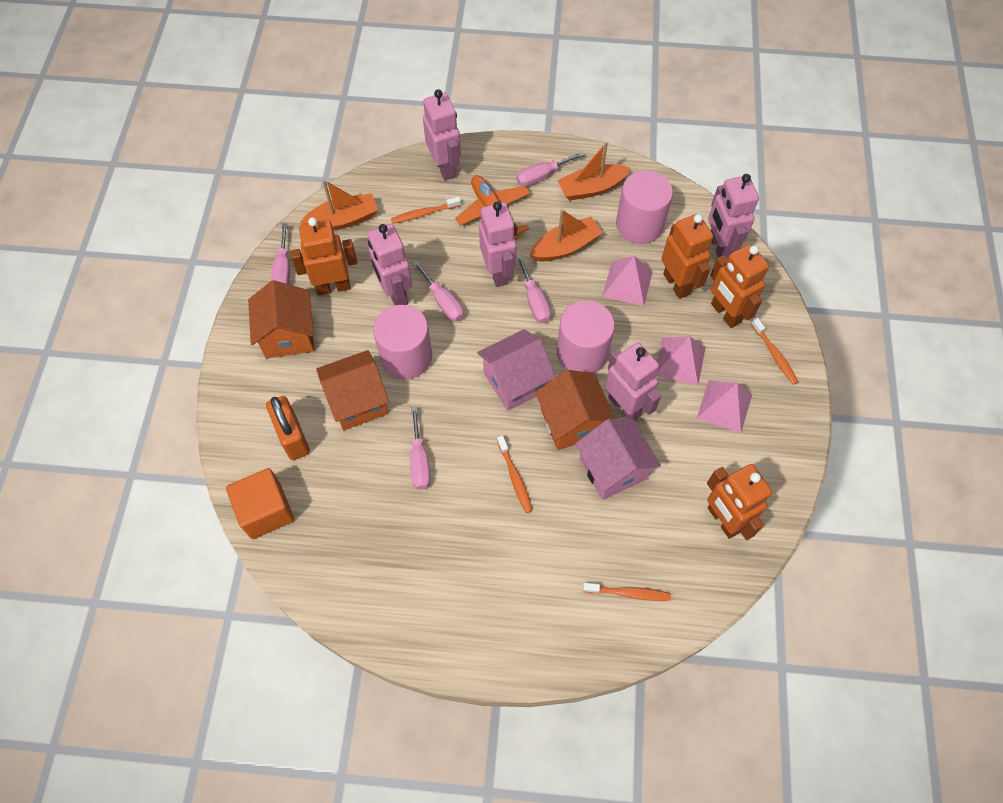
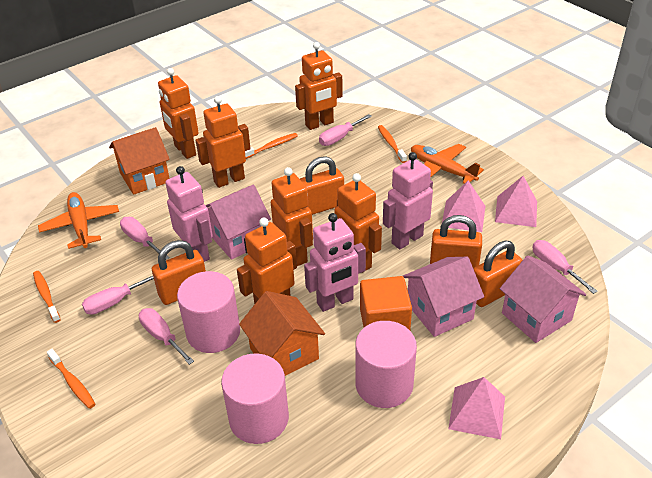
orange boat: 3 -> 0
orange house: 3 -> 2
orange padlock: 1 -> 4
orange plane: 1 -> 2
orange robot: 4 -> 6
pink house: 2 -> 3
pink robot: 5 -> 3

